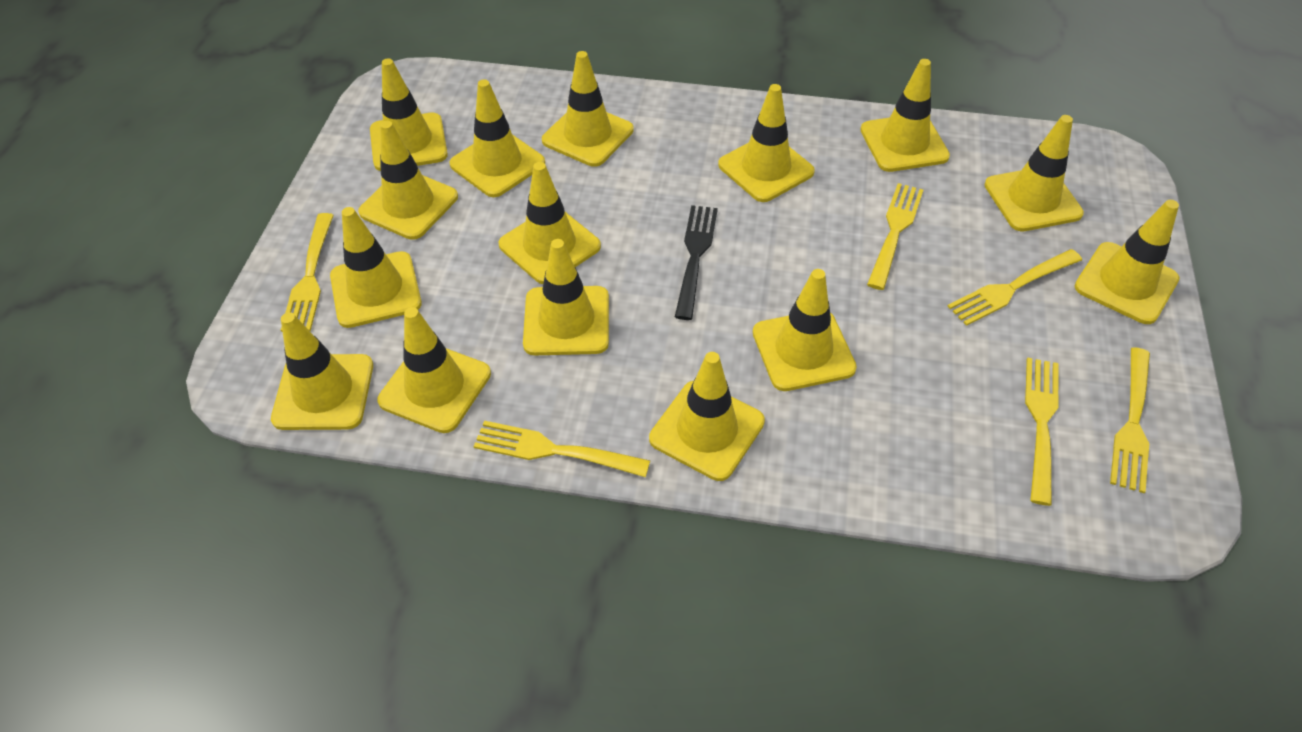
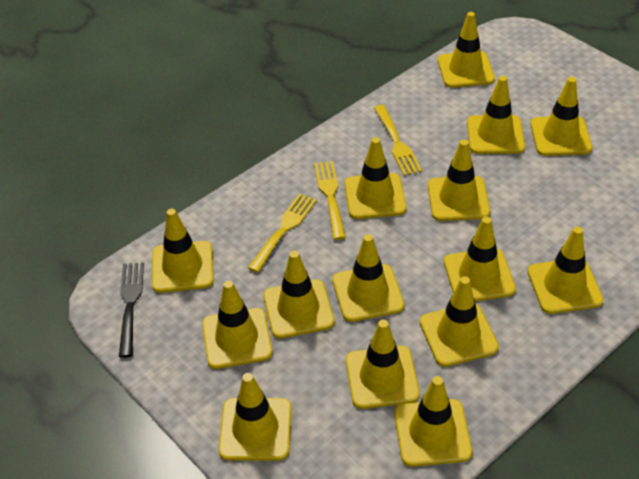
yellow fork: 6 -> 3

